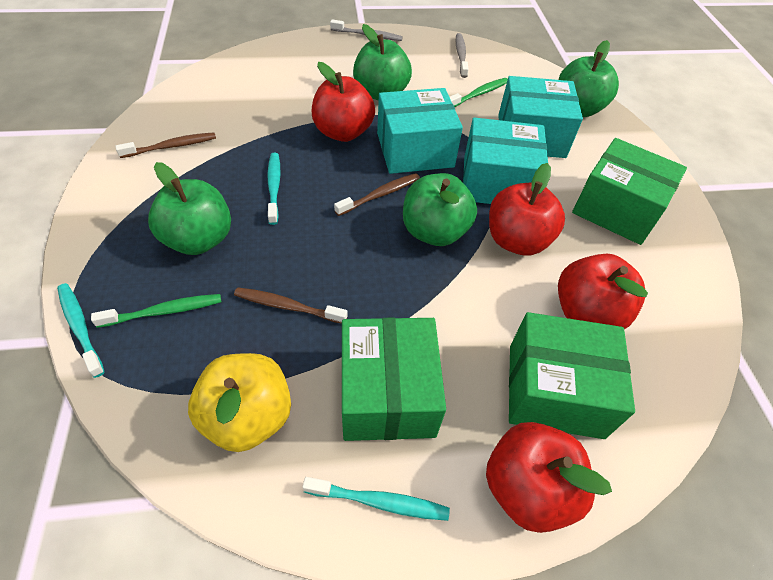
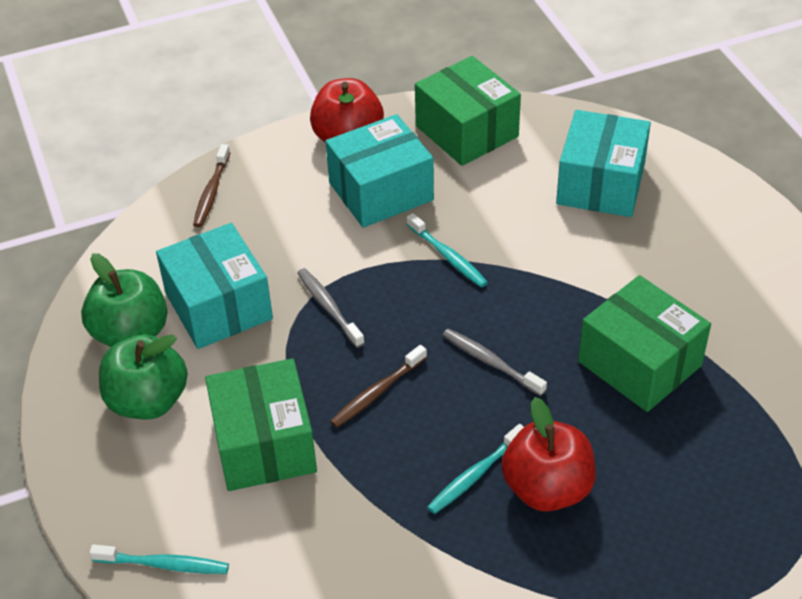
brown toothbrush: 3 -> 2
green apple: 4 -> 2
green toothbrush: 2 -> 0
red apple: 4 -> 2
yellow apple: 1 -> 0

